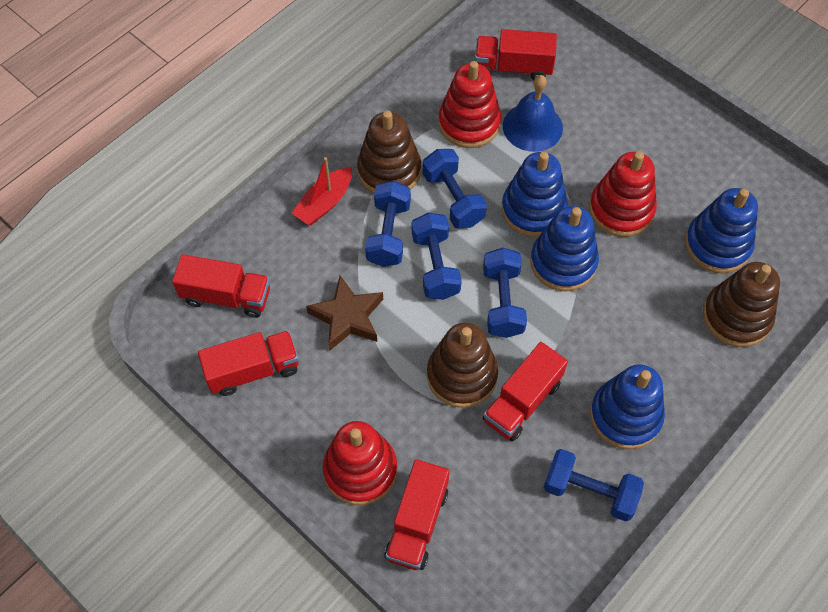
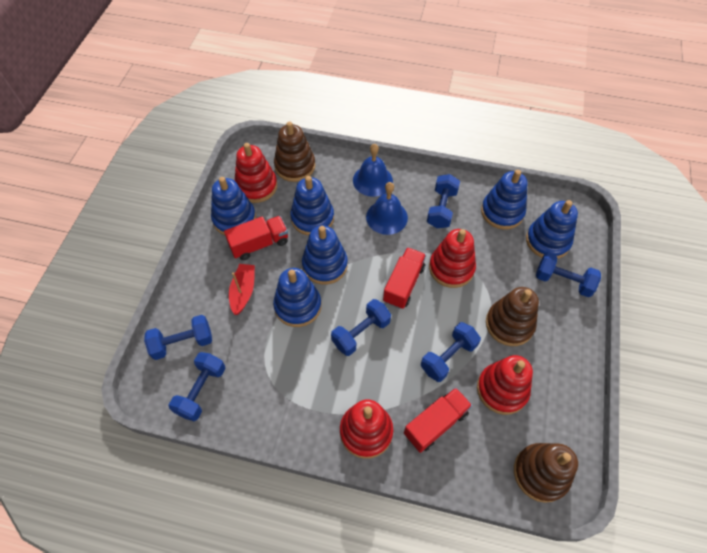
blue bell: 1 -> 2
blue dumbbell: 5 -> 6
blue stacking toy: 4 -> 6
brown star: 1 -> 0
red stacking toy: 3 -> 4
red truck: 5 -> 3

